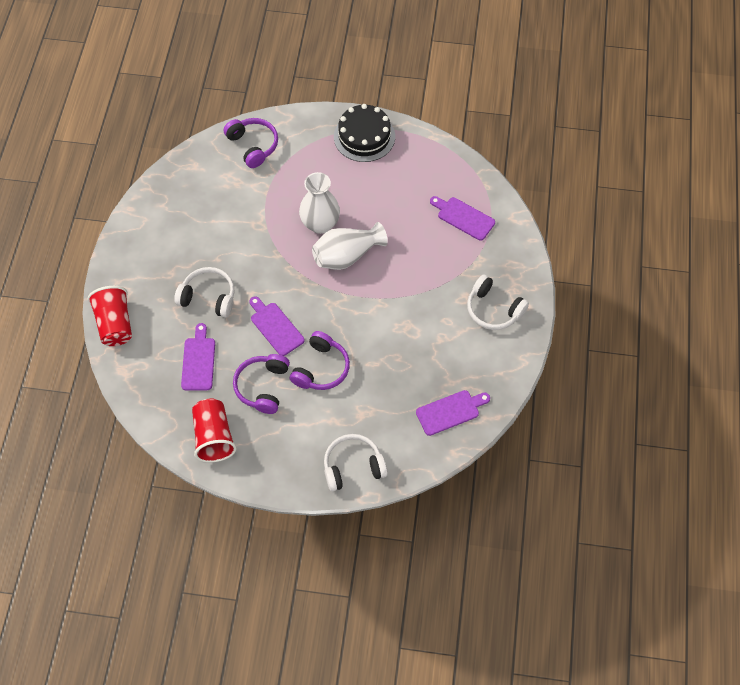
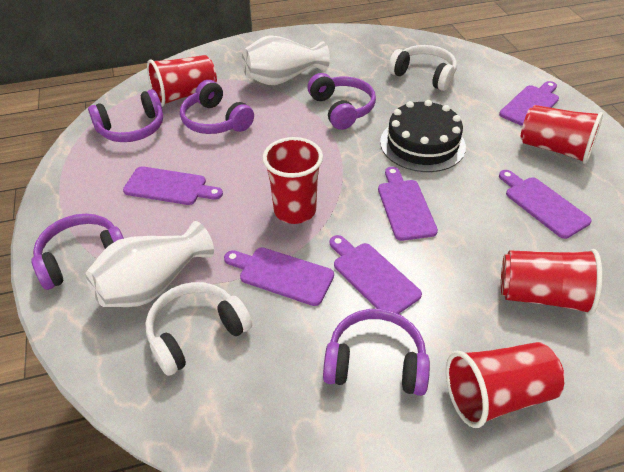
purple cutting board: 4 -> 6
purple headphones: 3 -> 5
red cup: 2 -> 5
white headphones: 3 -> 2

